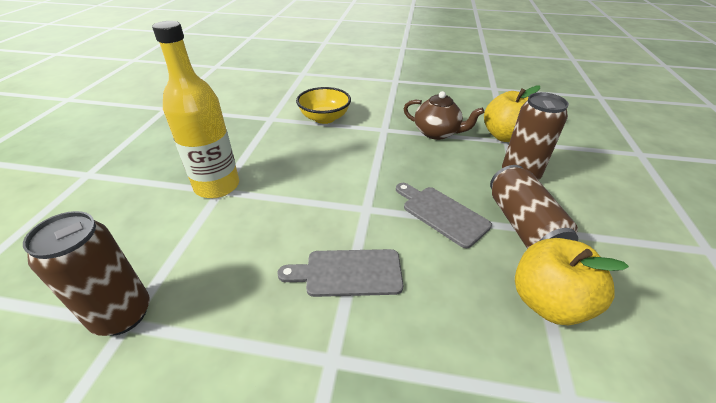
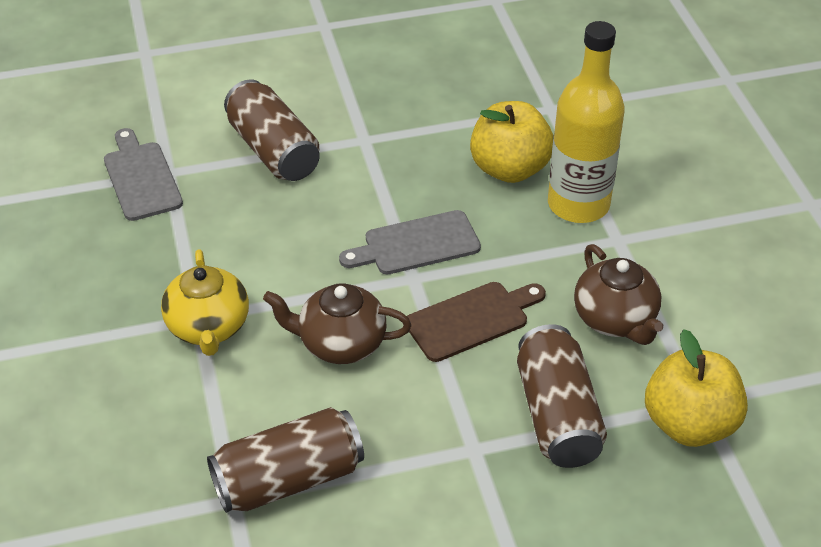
brown cutting board: 0 -> 1
brown teapot: 1 -> 2
yellow bowl: 1 -> 0
yellow teapot: 0 -> 1

